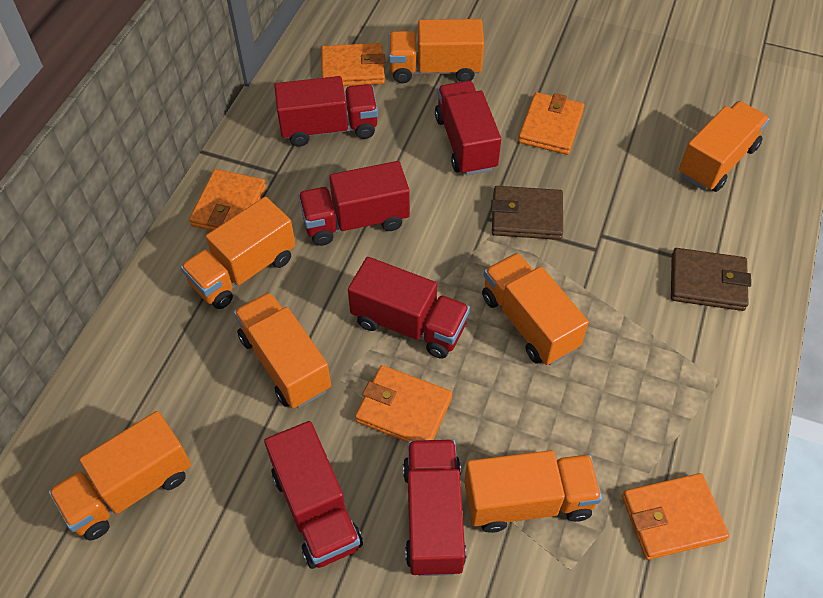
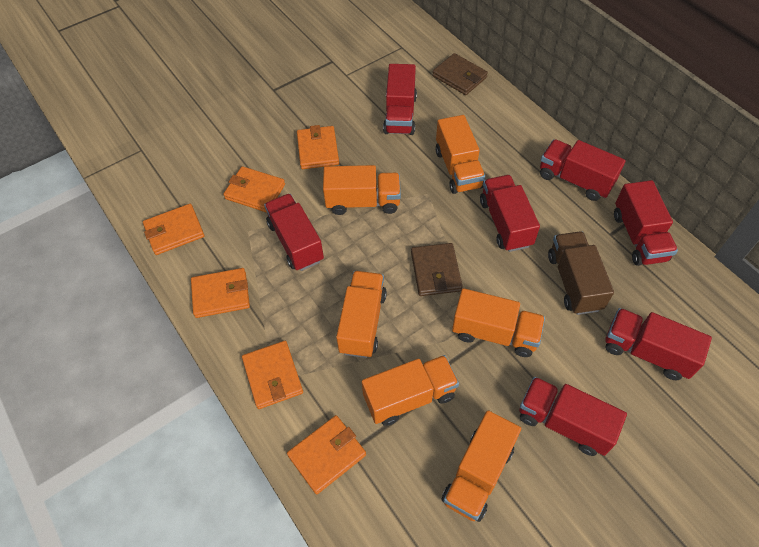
brown truck: 0 -> 1
orange truck: 7 -> 6
orange wallet: 5 -> 6
red truck: 6 -> 7

